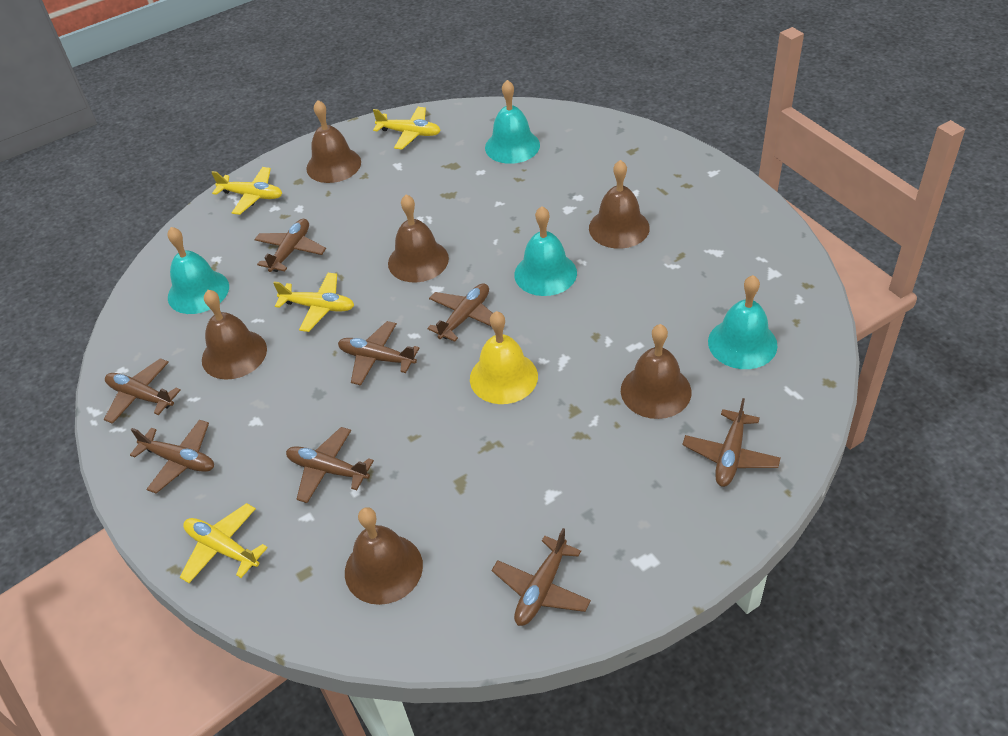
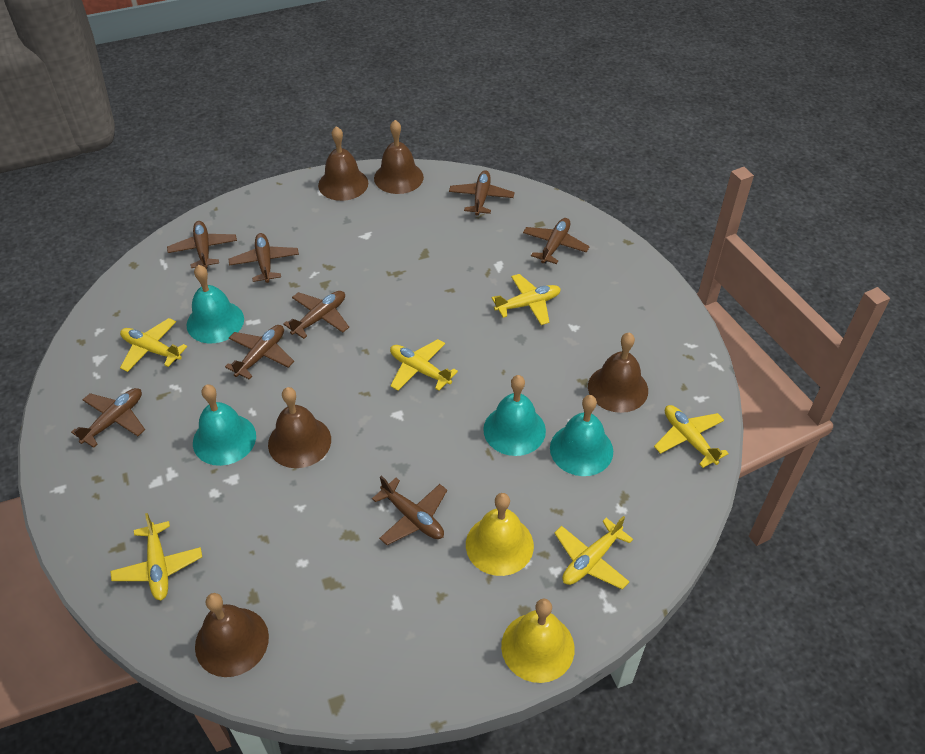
brown bell: 6 -> 5
yellow bell: 1 -> 2
yellow plane: 4 -> 6

